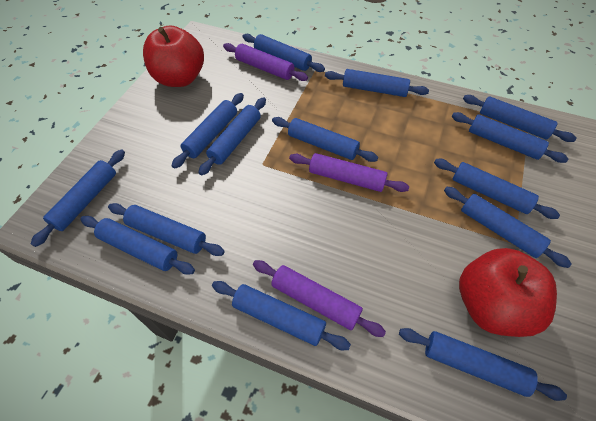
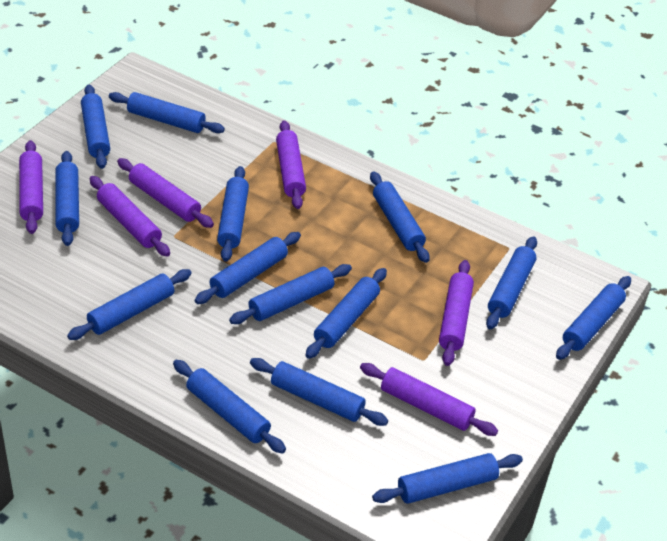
purple rolling pin: 3 -> 6
red apple: 2 -> 0

